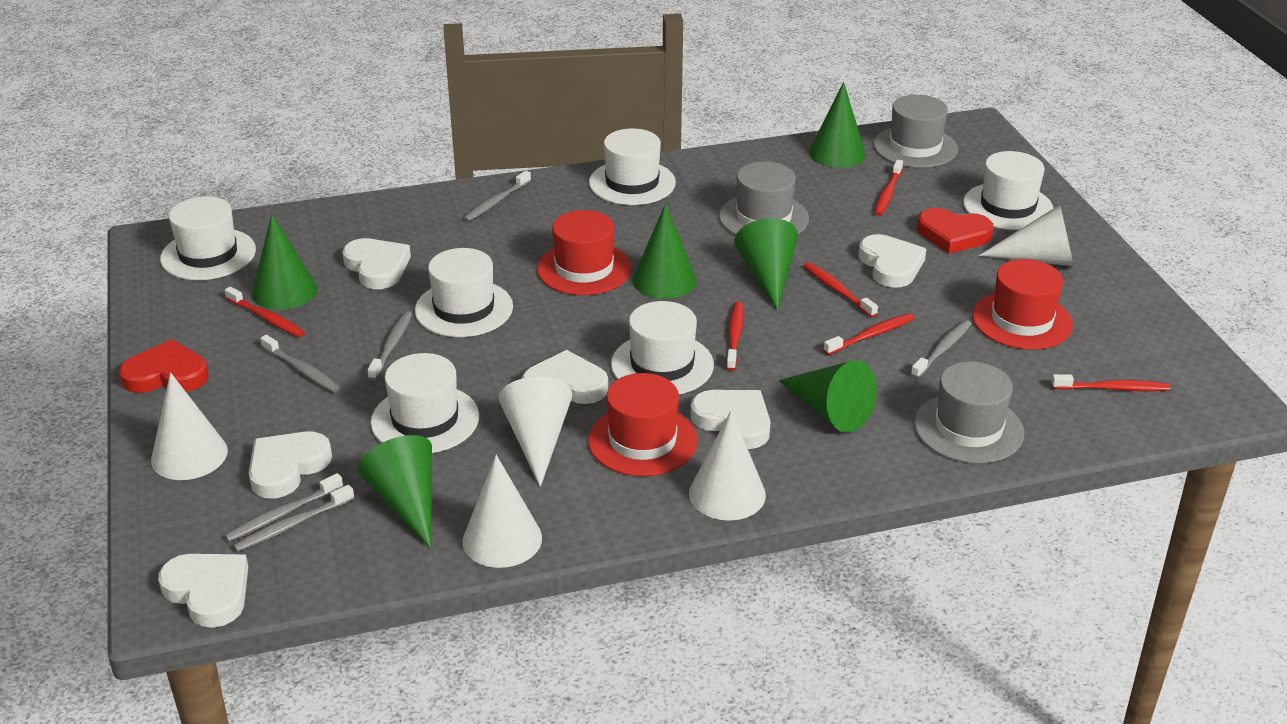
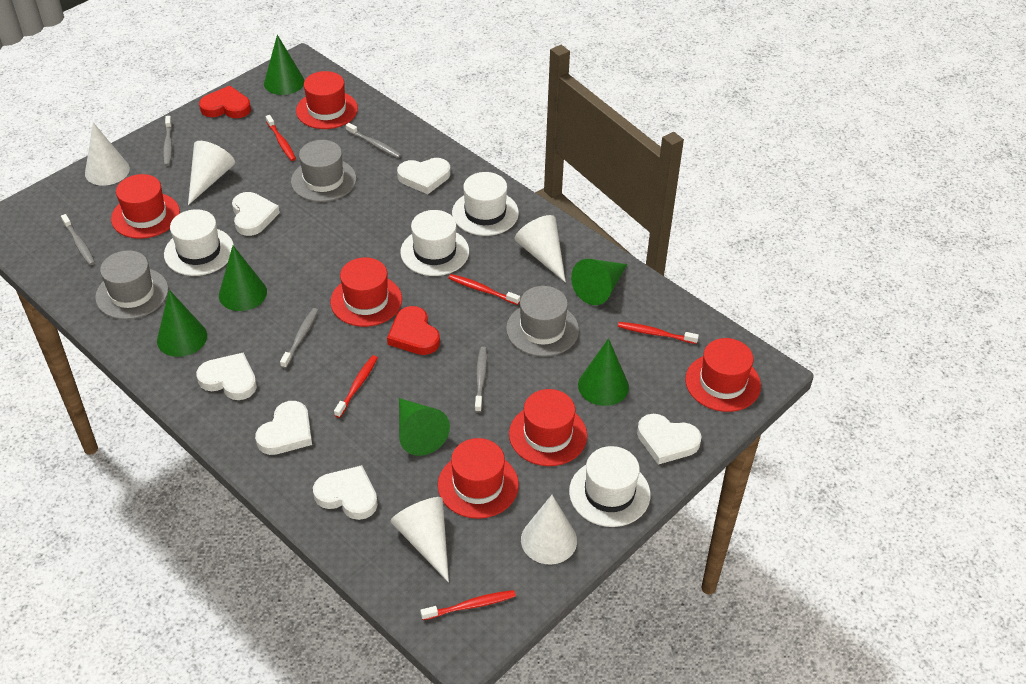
grey toothbrush: 6 -> 5
red hat: 3 -> 6
red toothbrush: 6 -> 5
white hat: 6 -> 4

